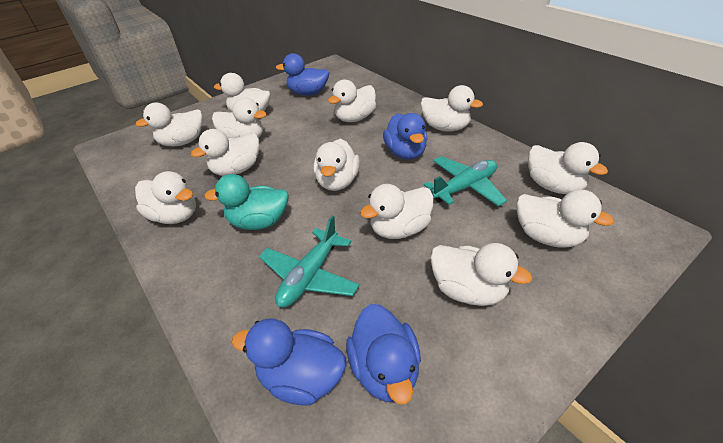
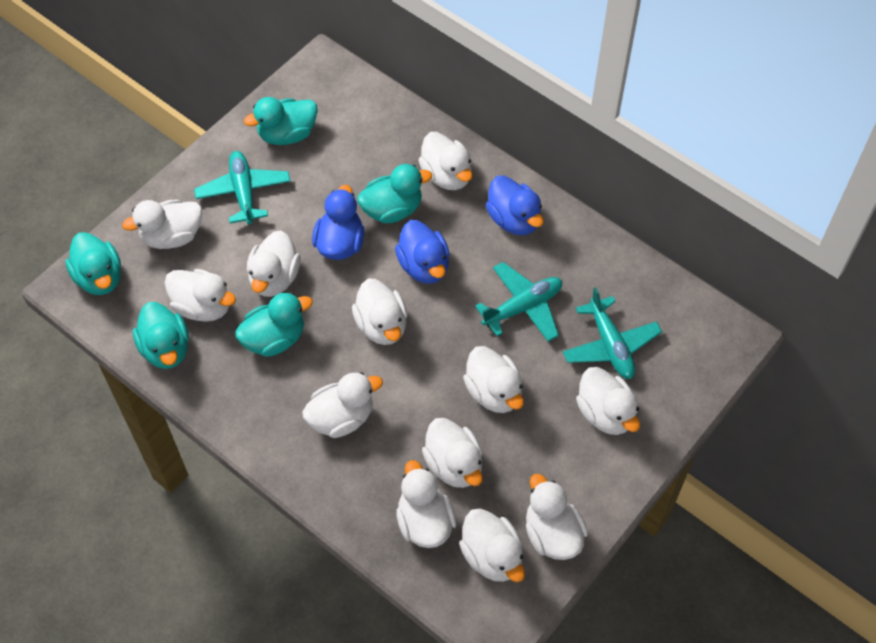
blue duck: 4 -> 3
turquoise duck: 1 -> 5
turquoise plane: 2 -> 3

